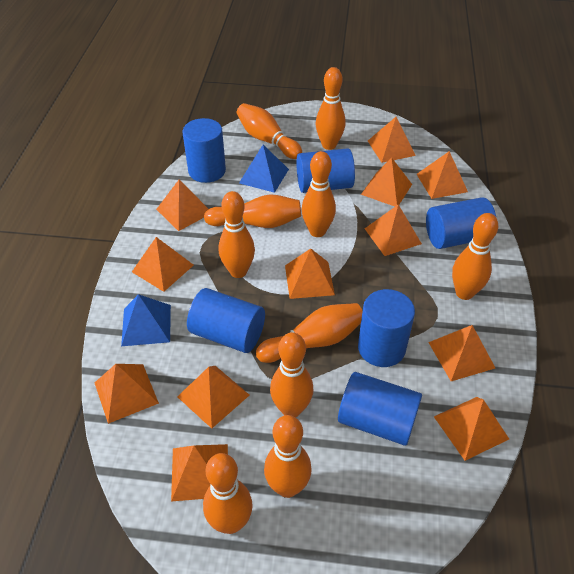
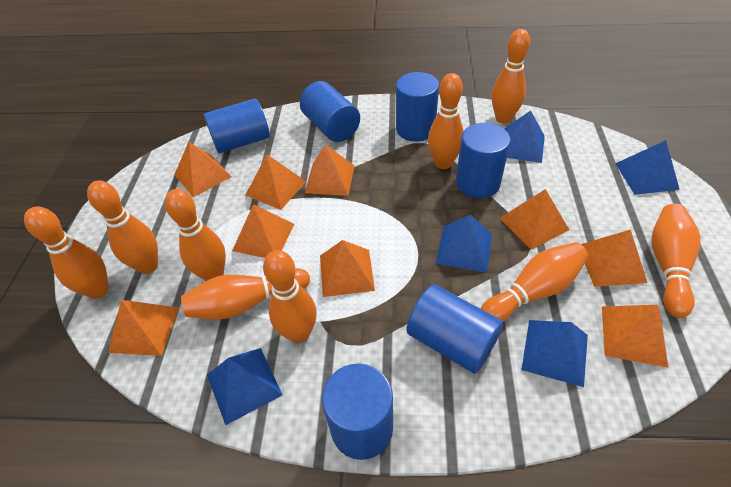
blue pyramid: 2 -> 5
orange bowling pin: 10 -> 9
orange pyramid: 12 -> 9

